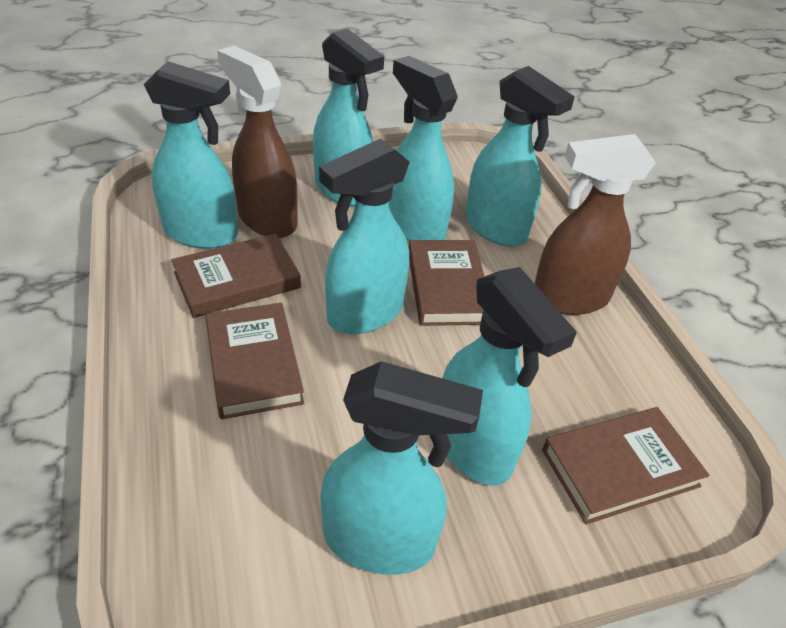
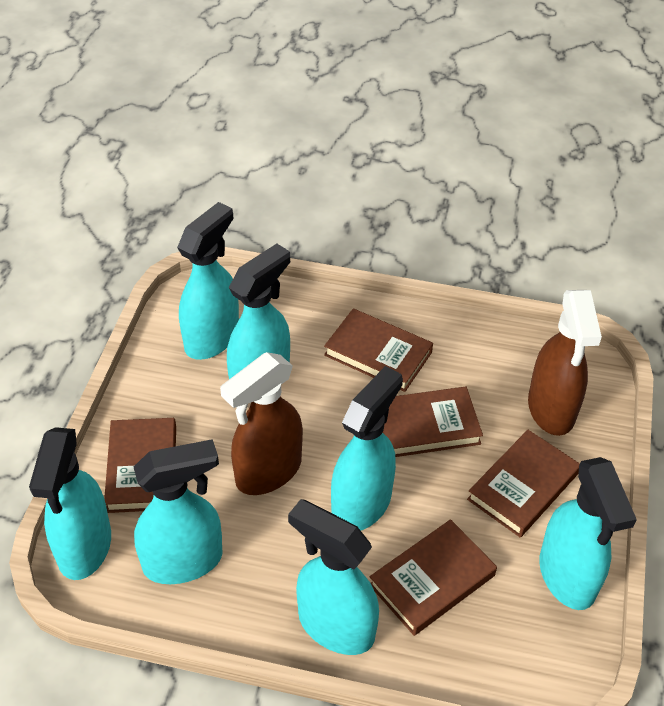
brown book: 4 -> 5

